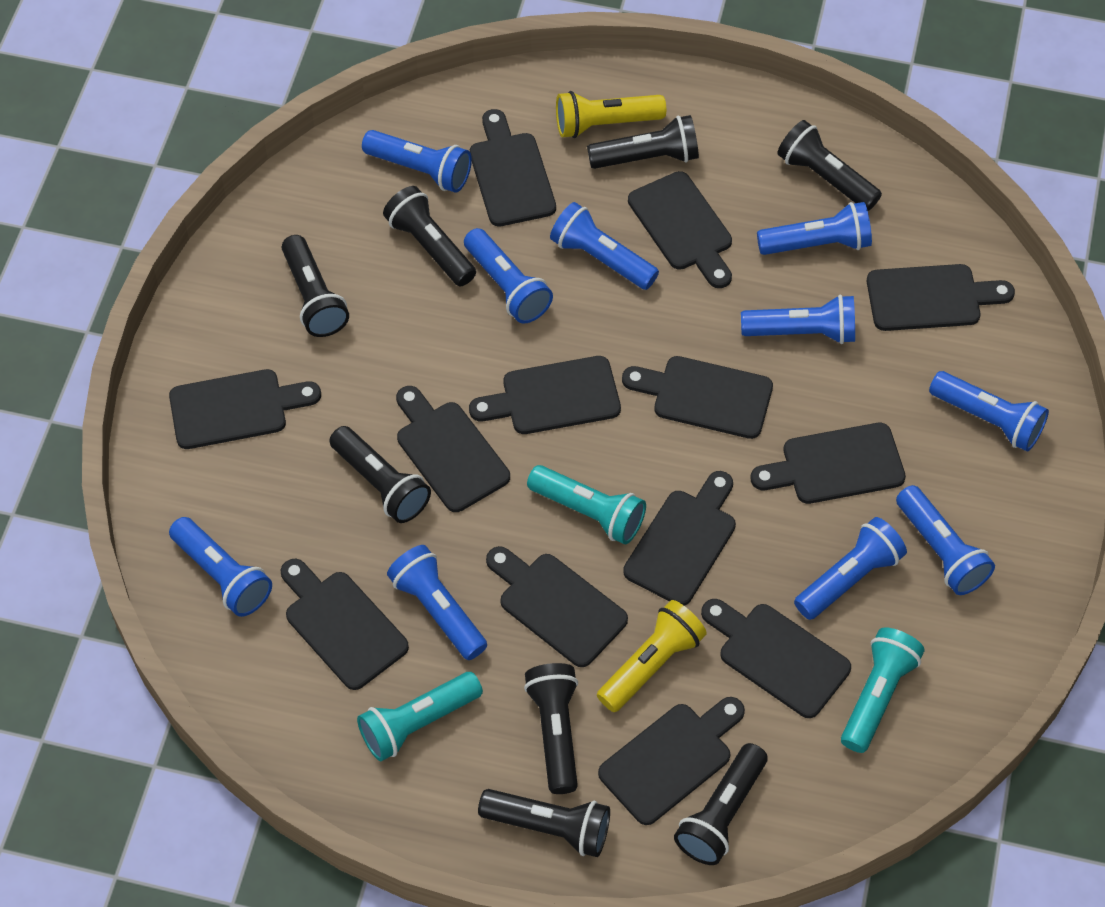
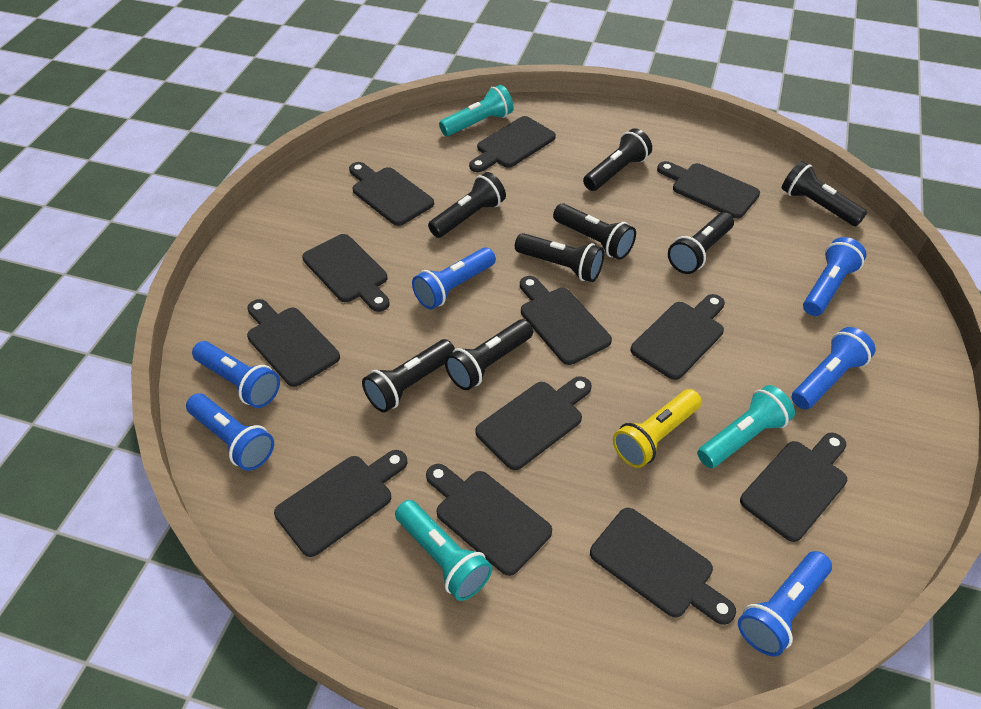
black cutting board: 13 -> 12
blue flashlight: 10 -> 6
yellow flashlight: 2 -> 1

